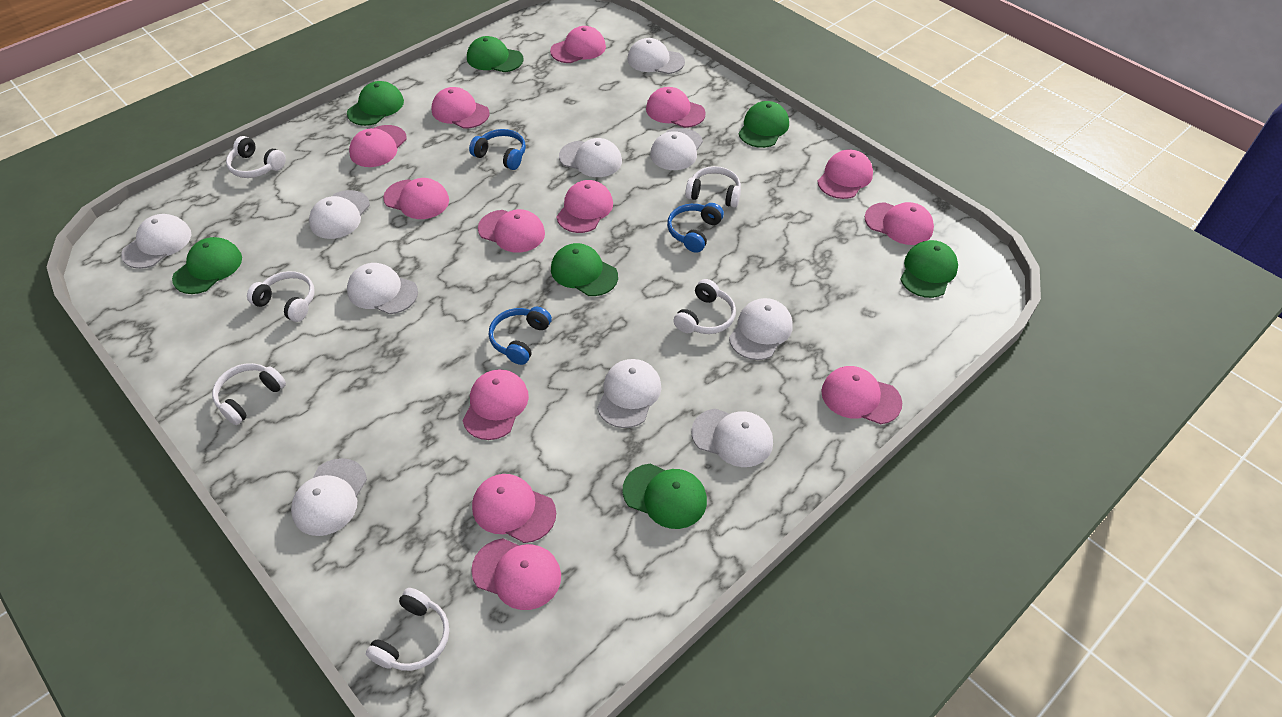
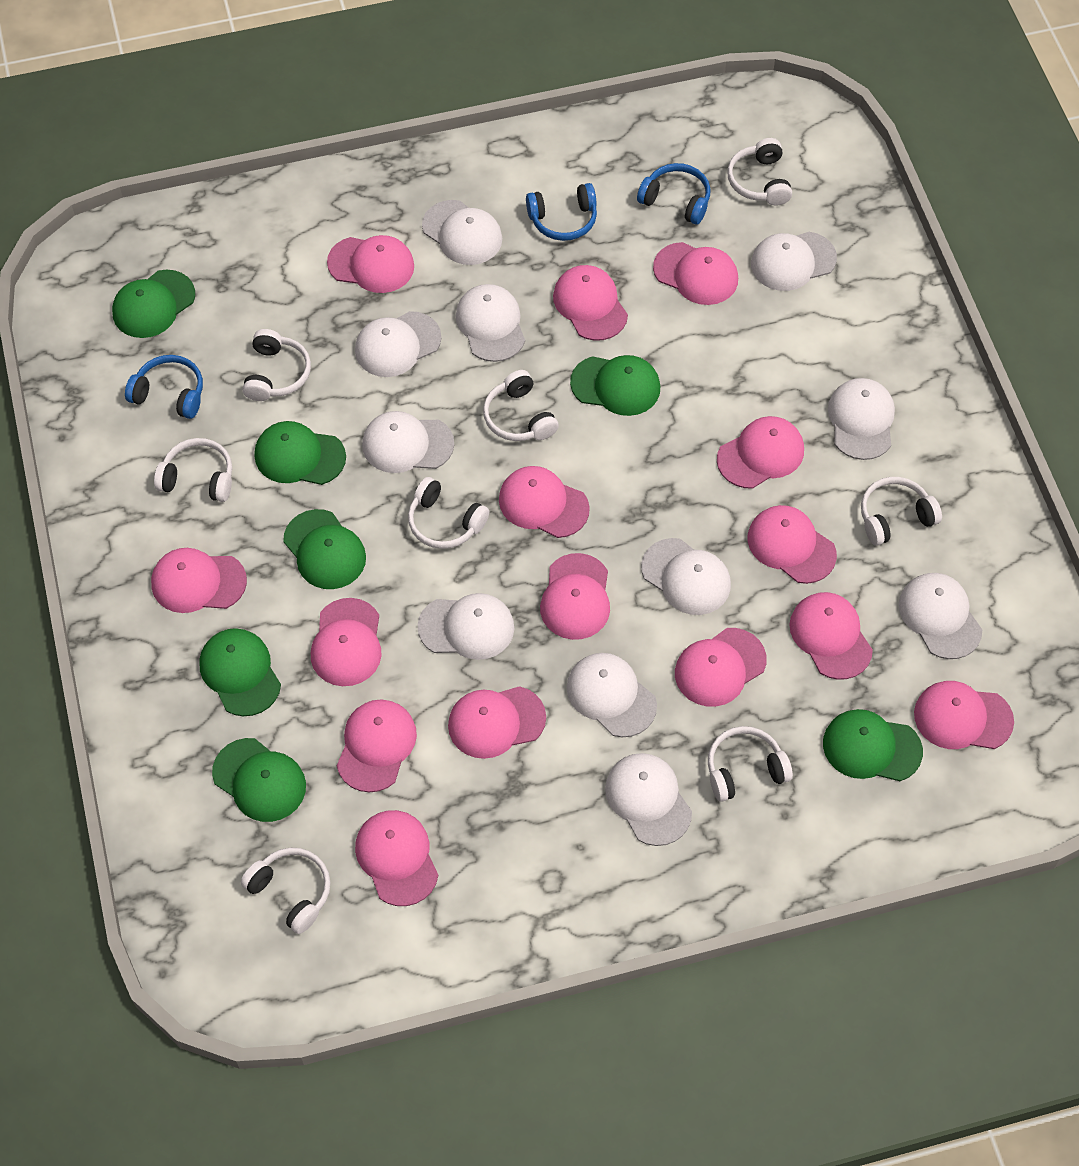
pink cap: 13 -> 15
white cap: 10 -> 11
white headphones: 6 -> 8

